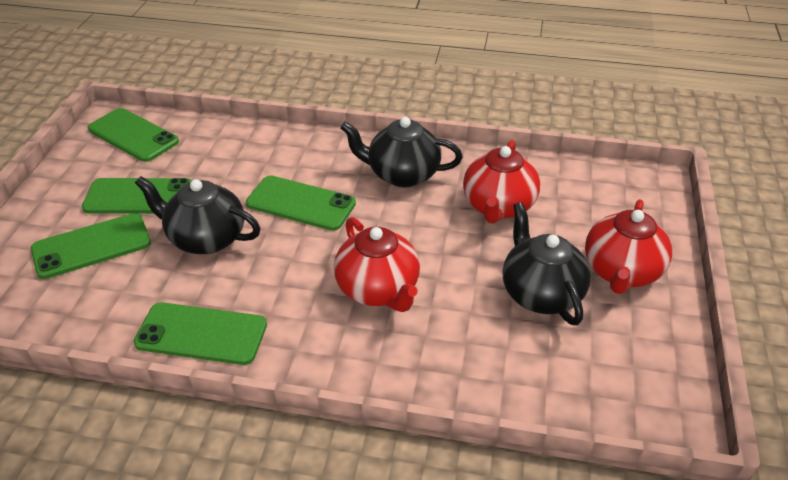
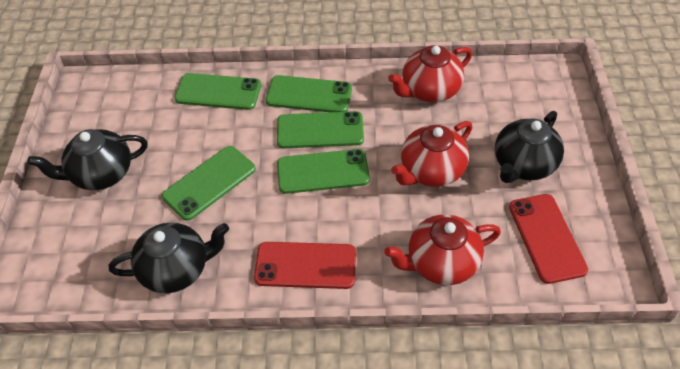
red phone: 0 -> 2

